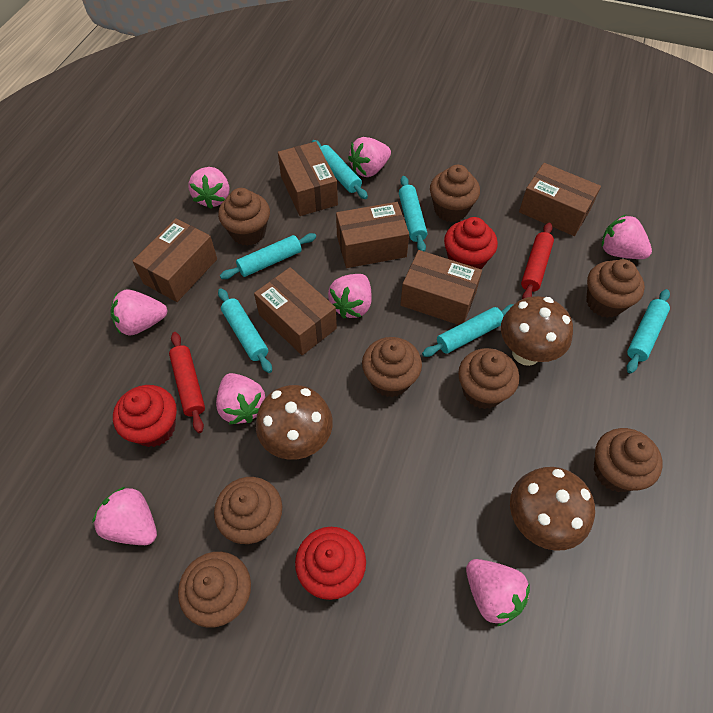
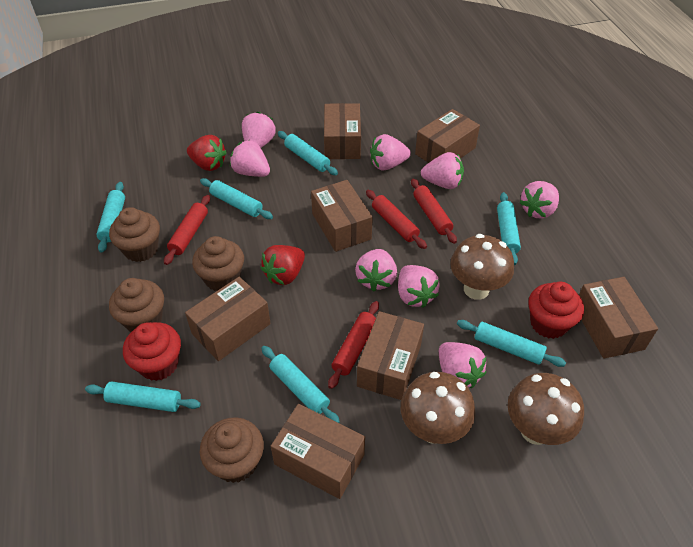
brown box: 6 -> 7
brown cupcake: 8 -> 4
red cupcake: 3 -> 2
red rolling pin: 2 -> 4
red strawberry: 0 -> 2
turquoise rolling pin: 6 -> 7

